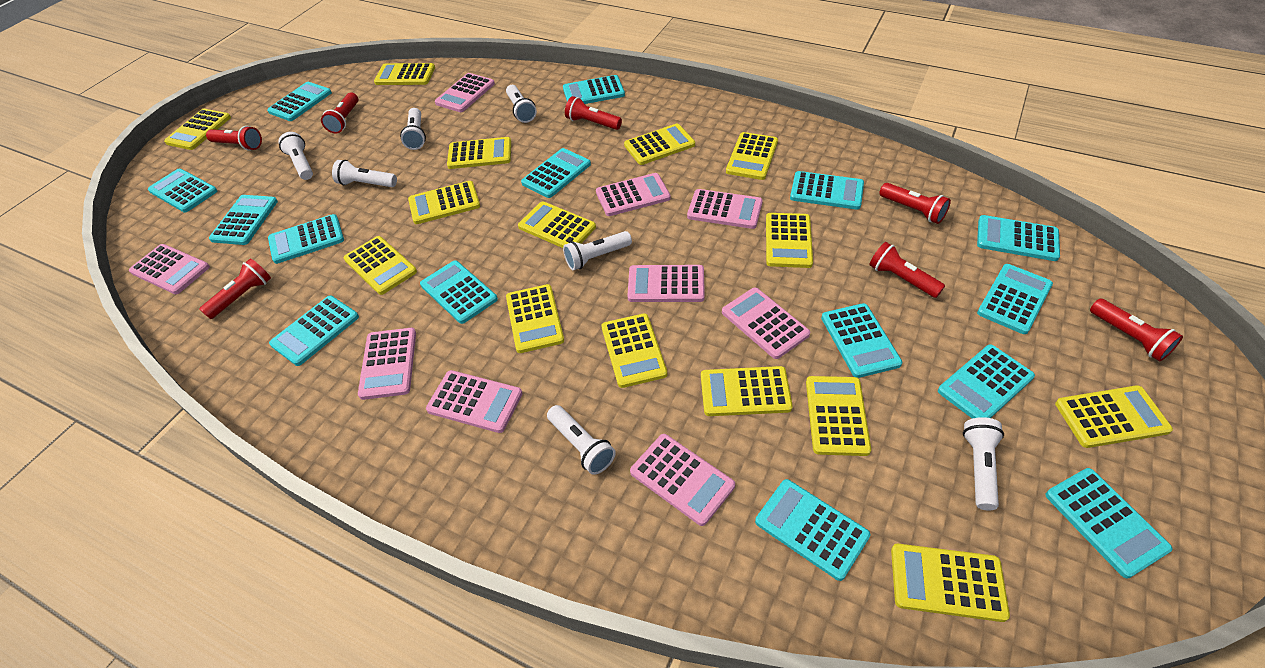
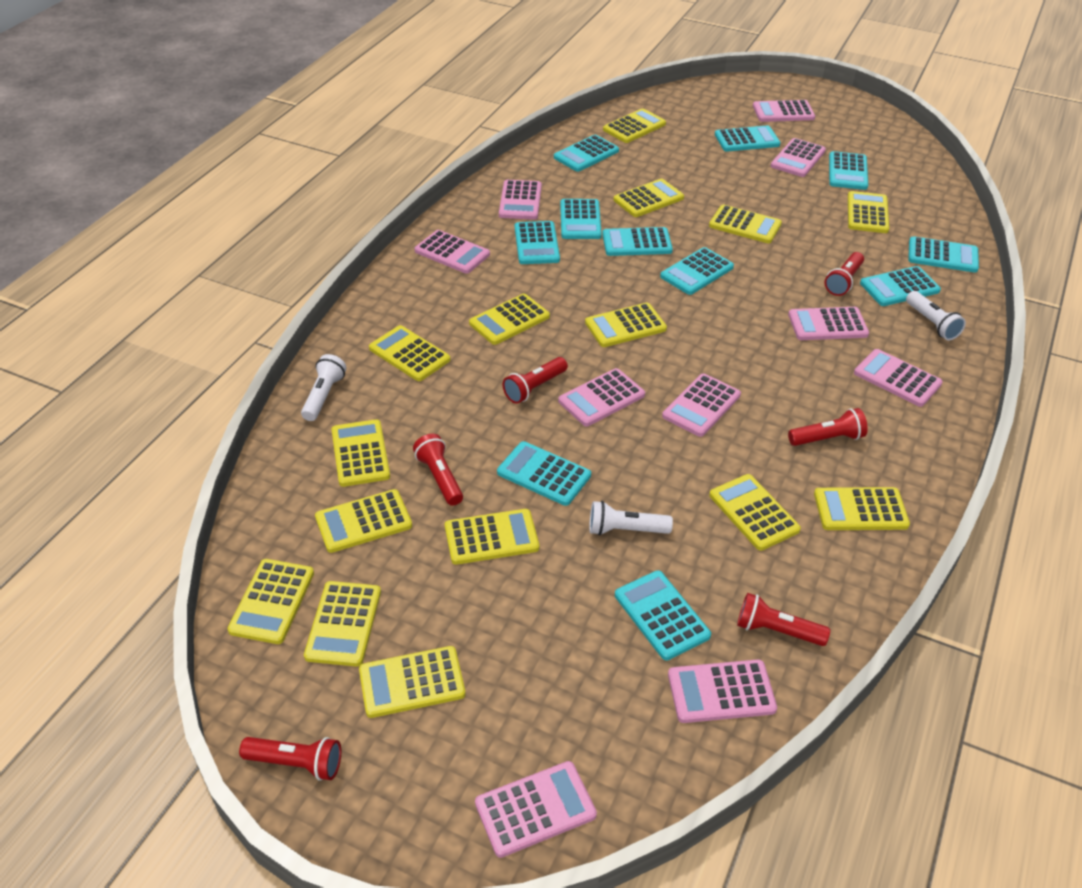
pink calculator: 9 -> 10
red flashlight: 7 -> 6
turquoise calculator: 15 -> 11
white flashlight: 7 -> 3

